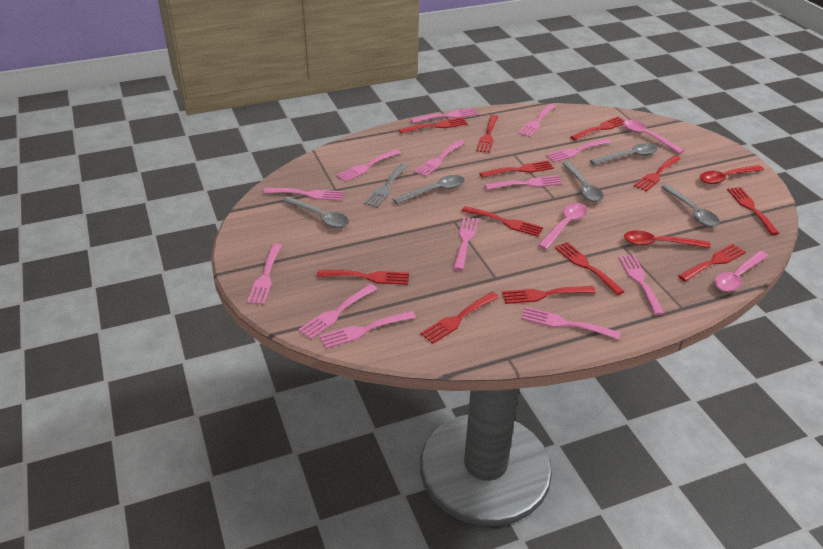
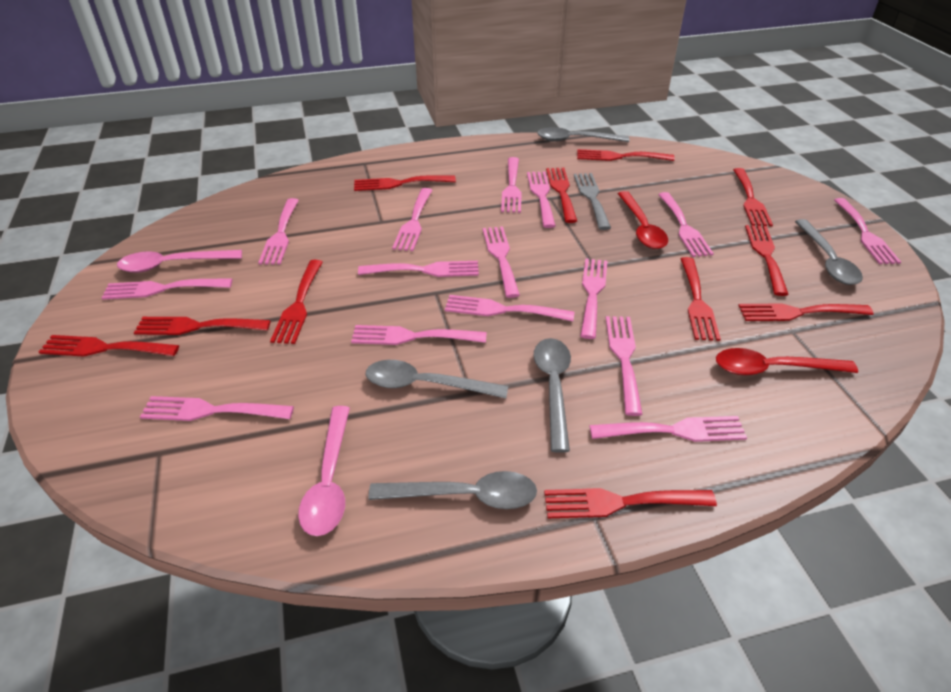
pink fork: 13 -> 15
pink spoon: 3 -> 2
red fork: 12 -> 11

